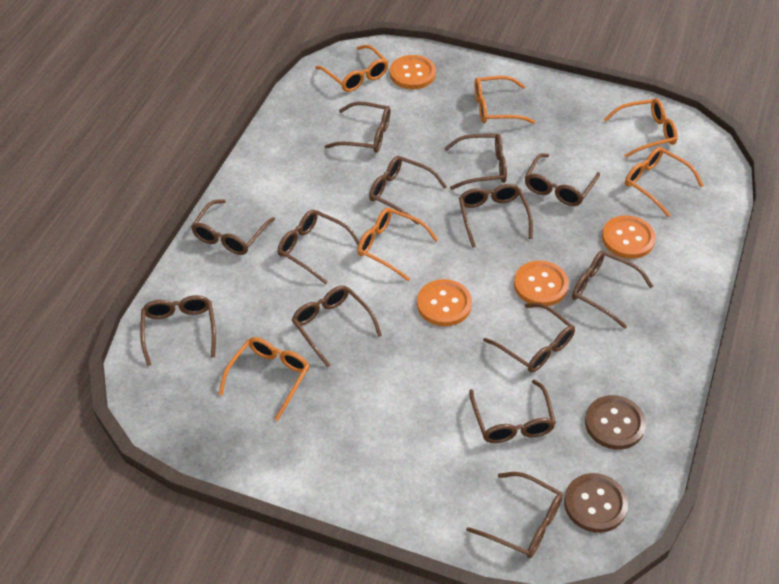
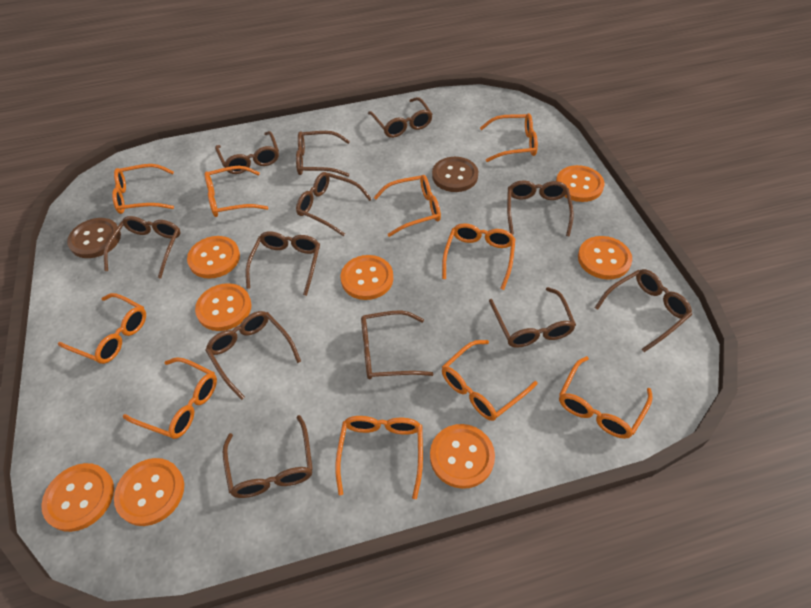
brown glasses: 13 -> 12
orange button: 4 -> 8
orange glasses: 6 -> 10

